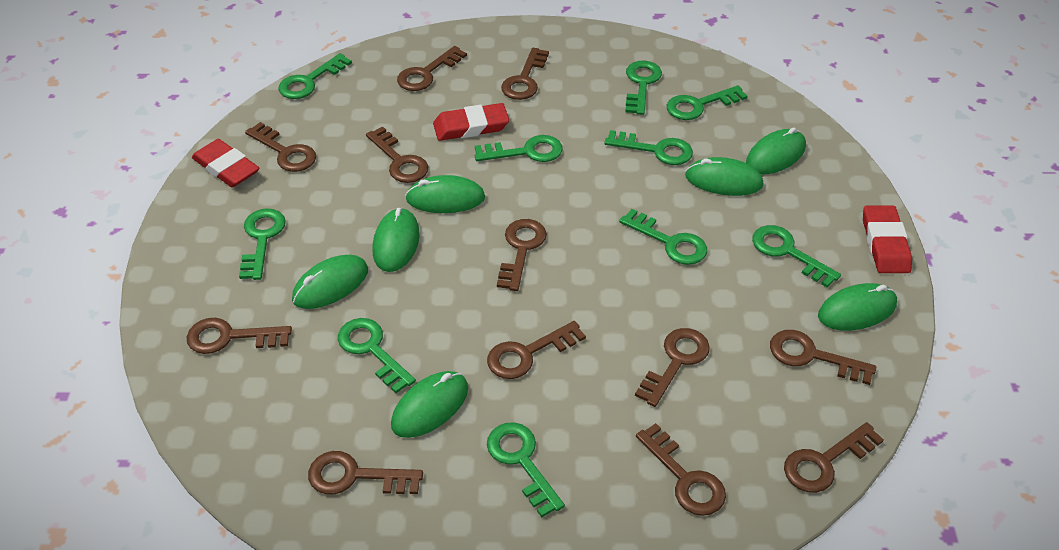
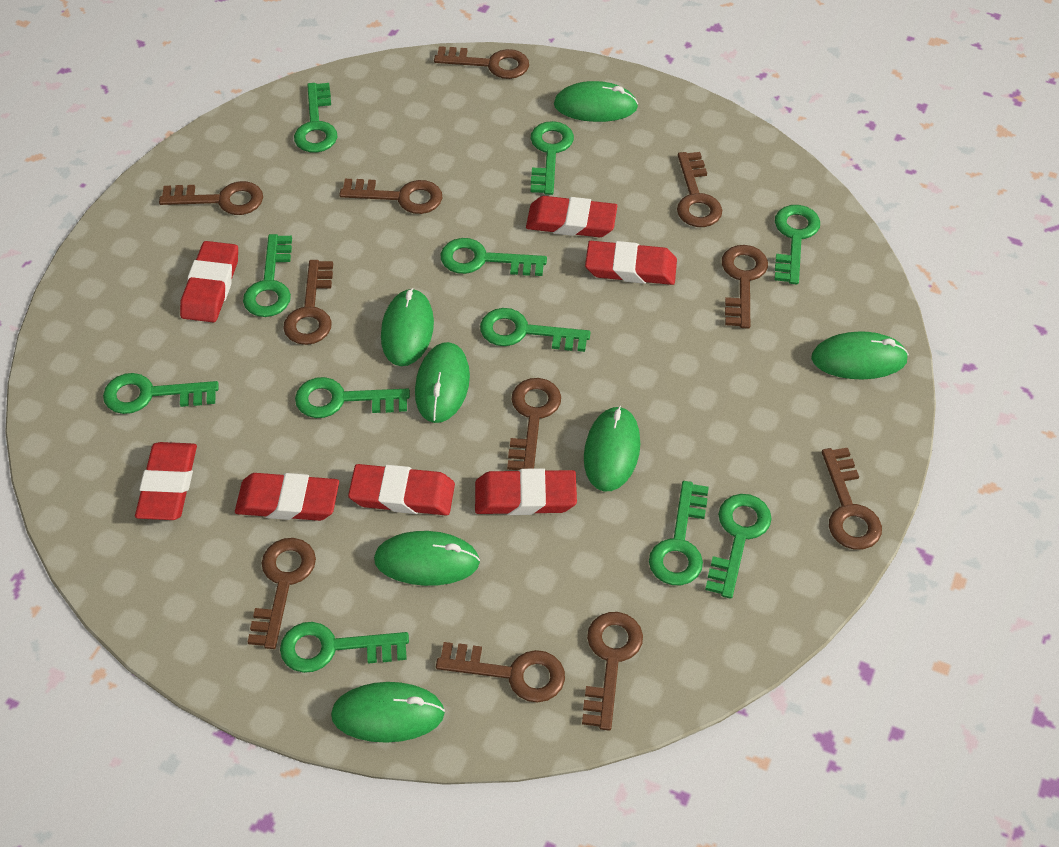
brown key: 12 -> 11
green key: 10 -> 11
red eraser: 3 -> 7

